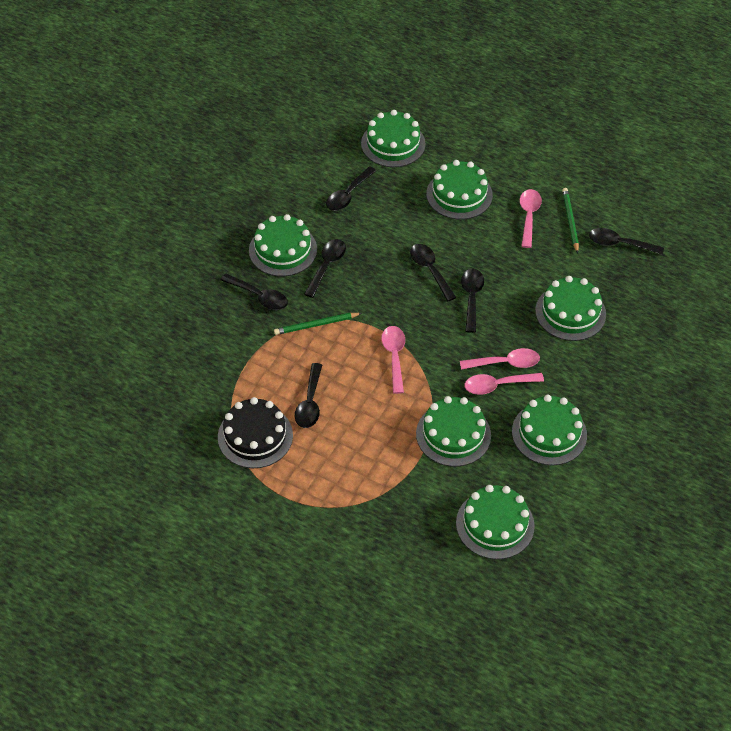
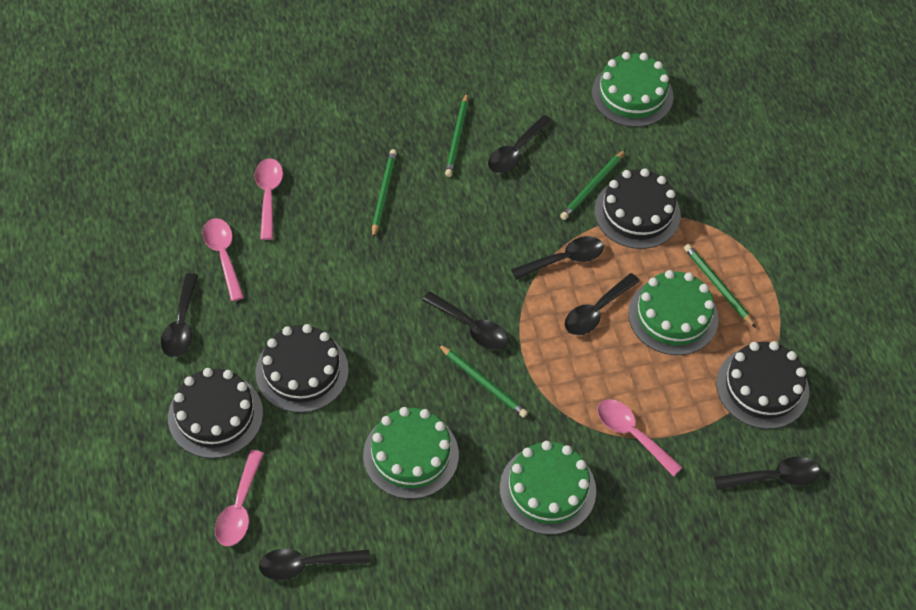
black cake: 1 -> 4
green cake: 7 -> 4
green pencil: 2 -> 5

